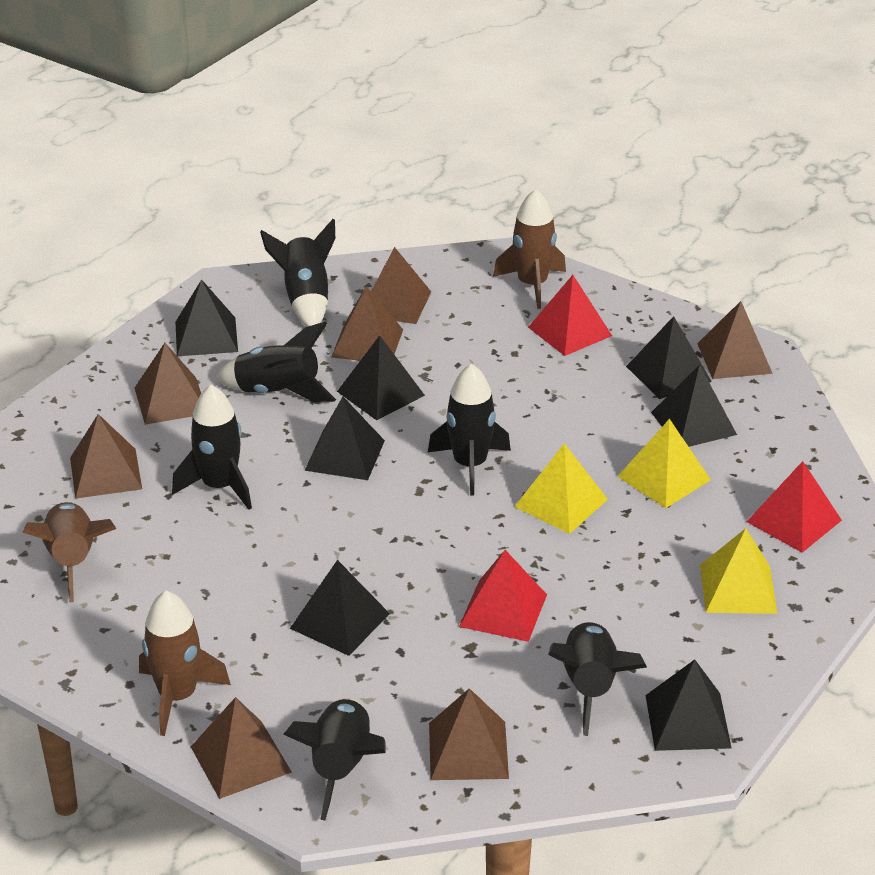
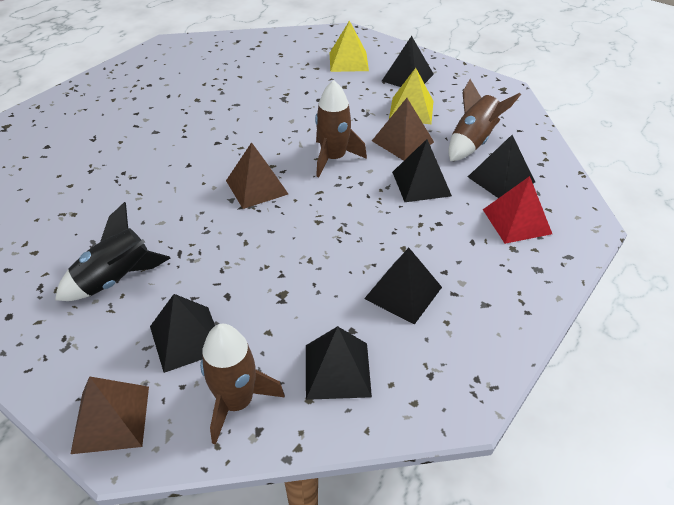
black pyramid: 7 -> 6
black rocket: 6 -> 1
brown pyramid: 7 -> 3
red pyramid: 3 -> 1
yellow pyramid: 3 -> 2

